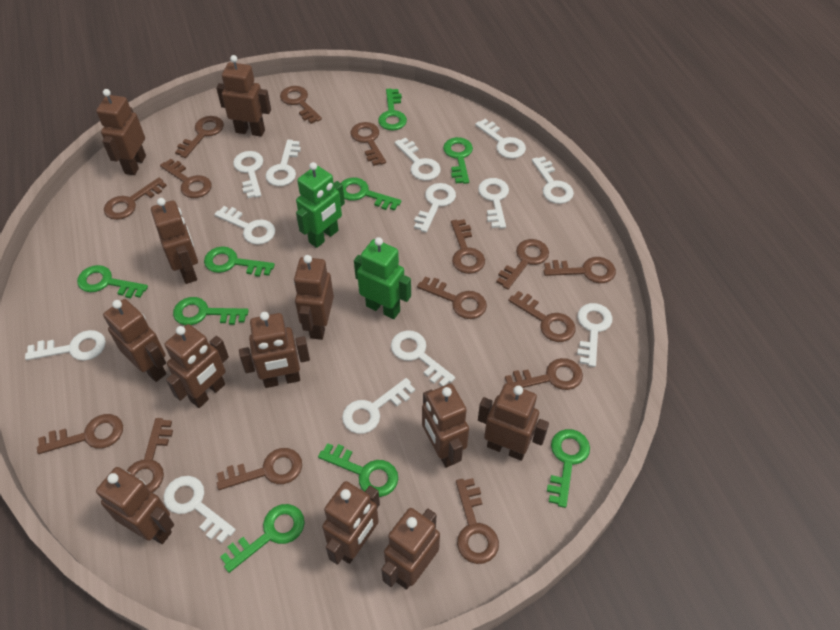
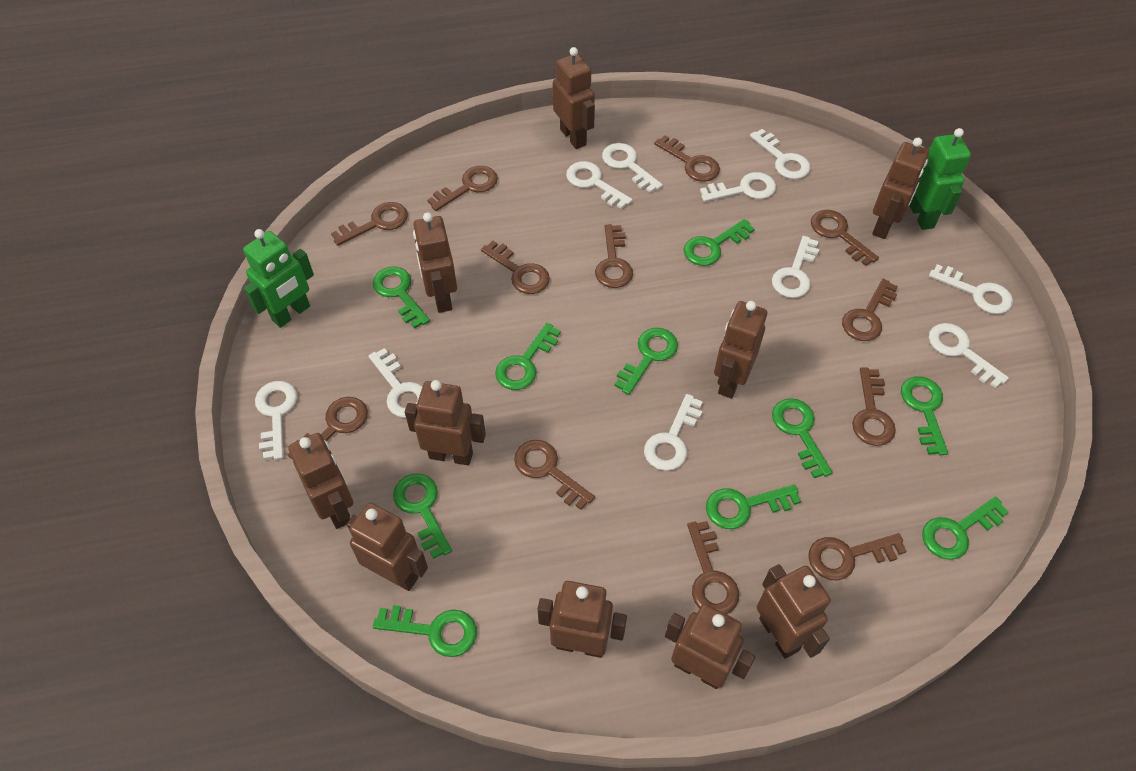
brown key: 15 -> 12
brown robot: 12 -> 10
green key: 9 -> 10
white key: 13 -> 10

